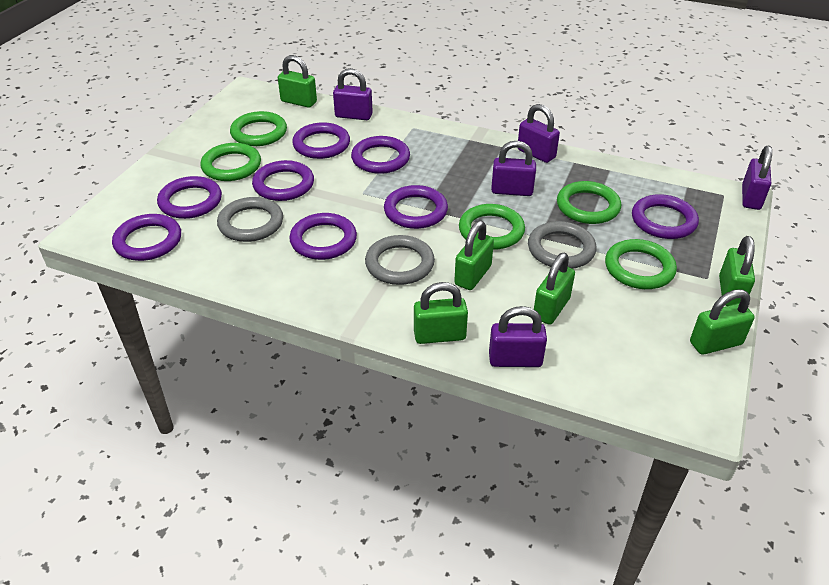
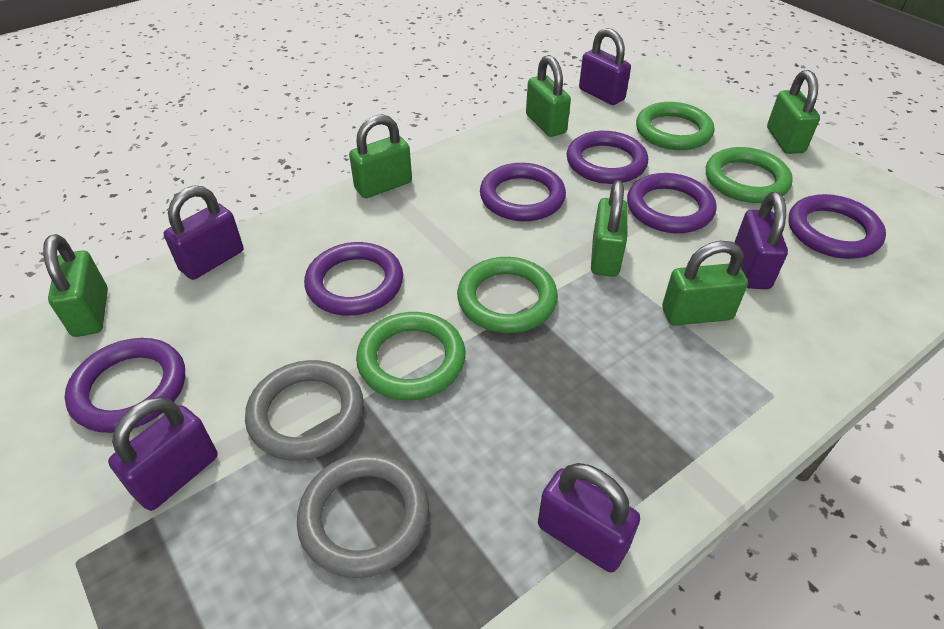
green ring: 5 -> 4
grey ring: 3 -> 2
purple ring: 8 -> 6

